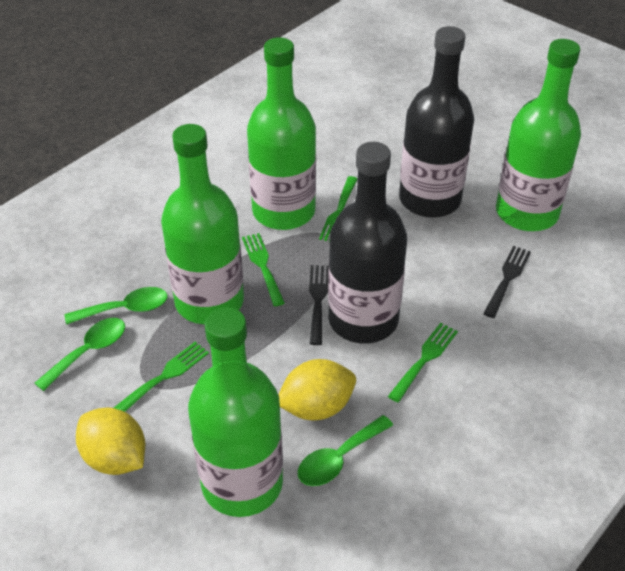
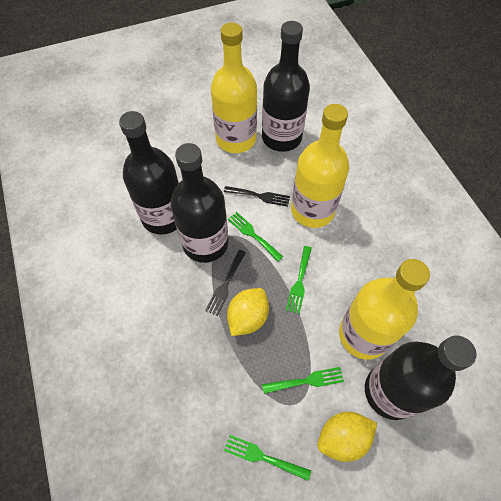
black bottle: 2 -> 4
green bottle: 4 -> 0
green spoon: 3 -> 0
yellow bottle: 0 -> 3

